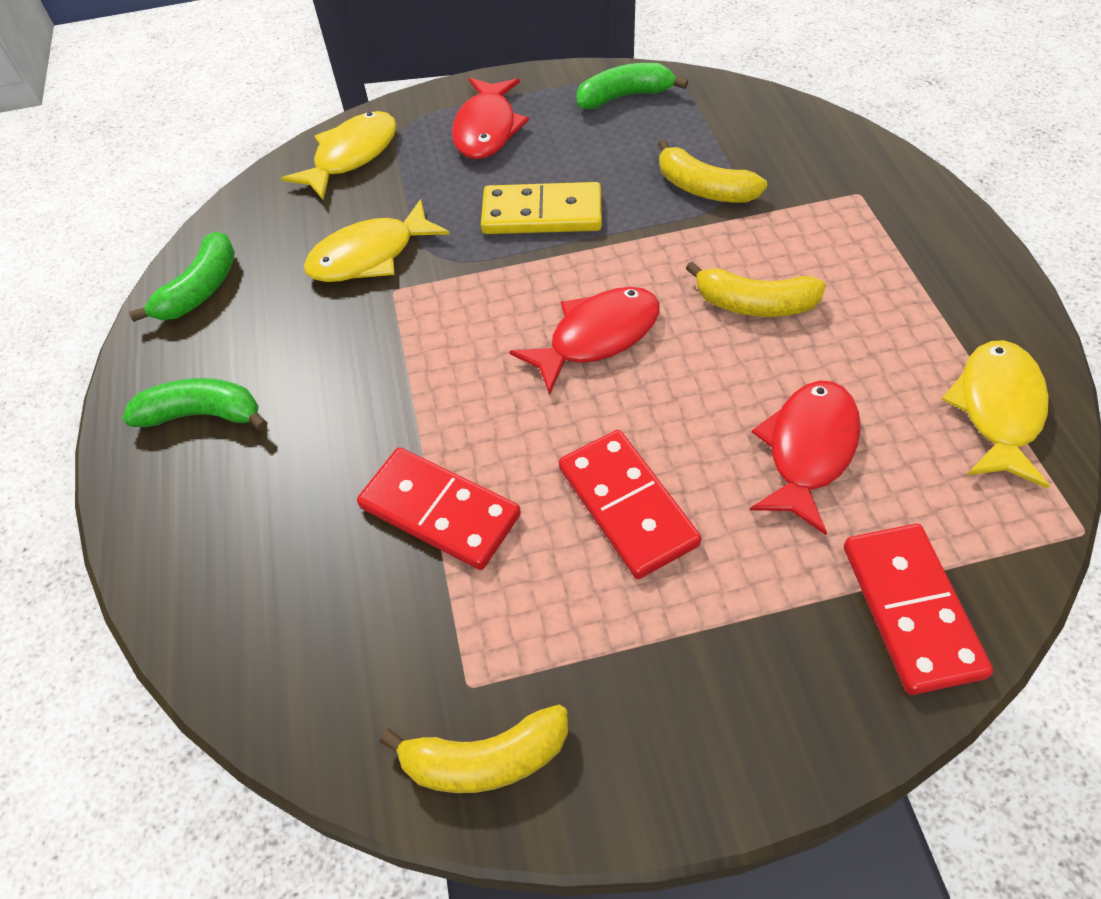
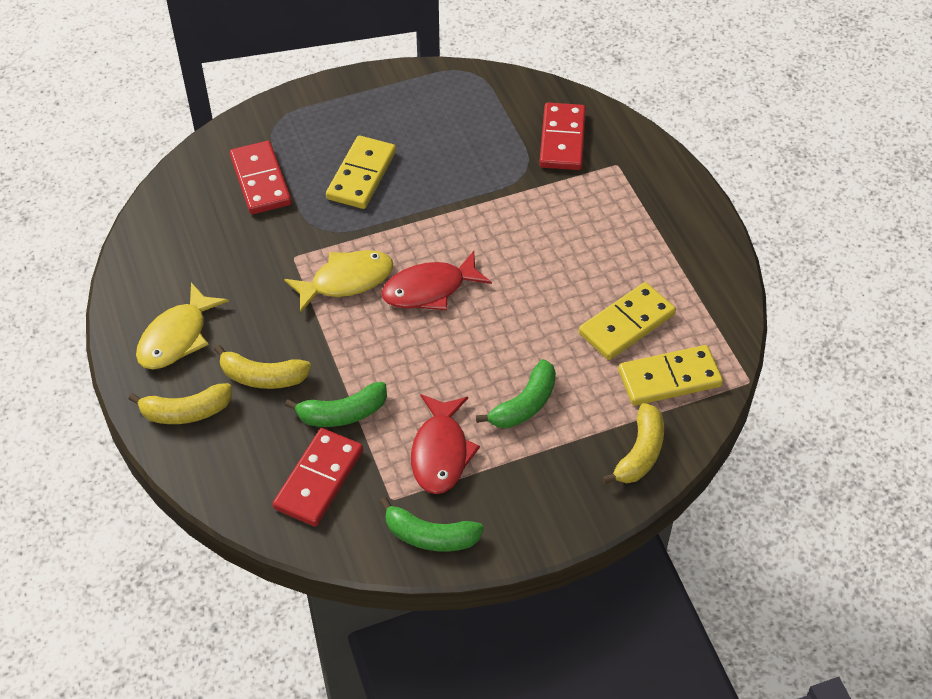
red fish: 3 -> 2
yellow domino: 1 -> 3
yellow fish: 3 -> 2

